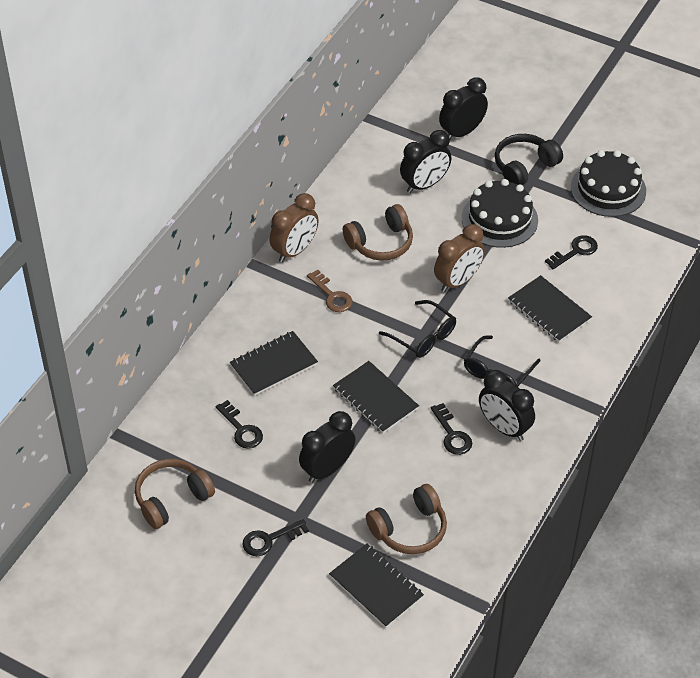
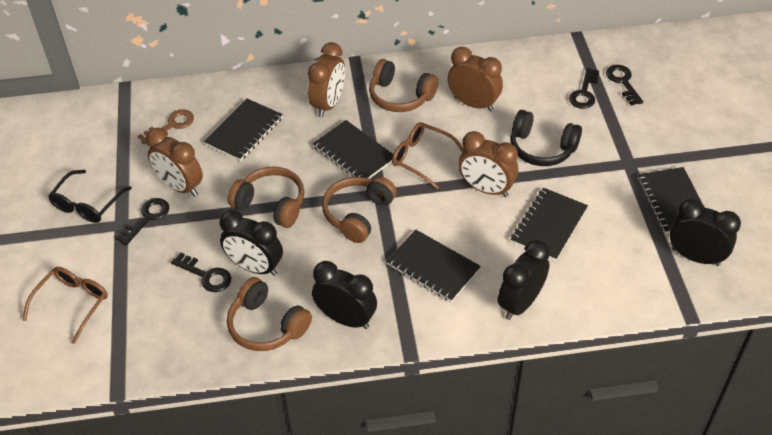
black cake: 2 -> 0
black glasses: 2 -> 1
black notebook: 4 -> 5
brown clock: 2 -> 4
brown glasses: 0 -> 2
brown headphones: 3 -> 4

